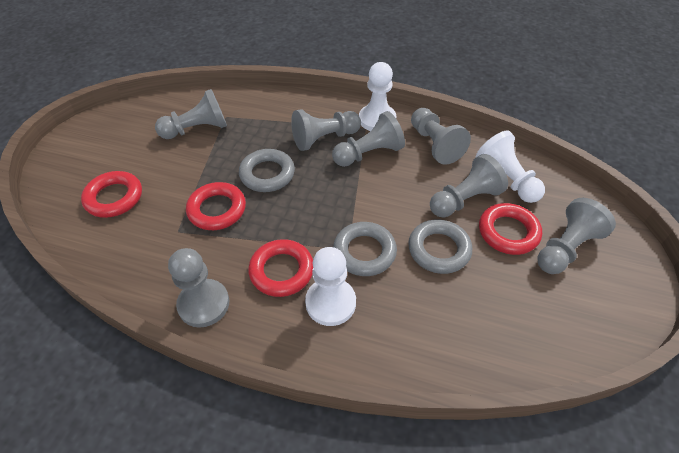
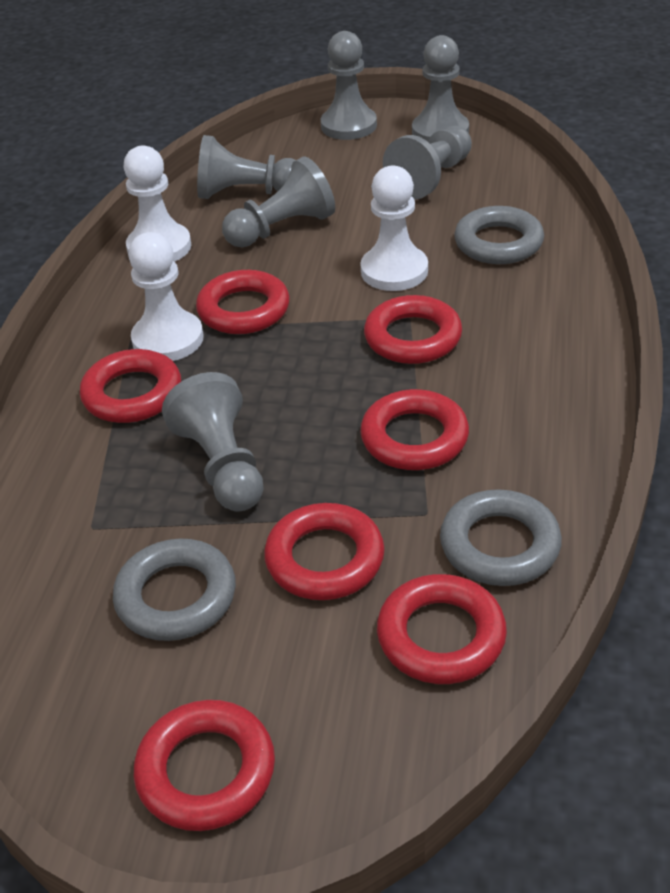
grey pawn: 7 -> 6
red ring: 4 -> 7

